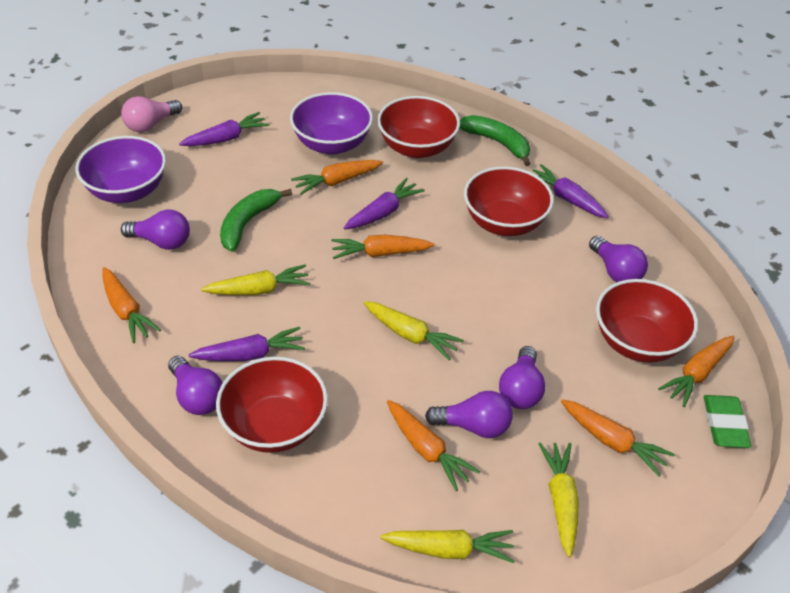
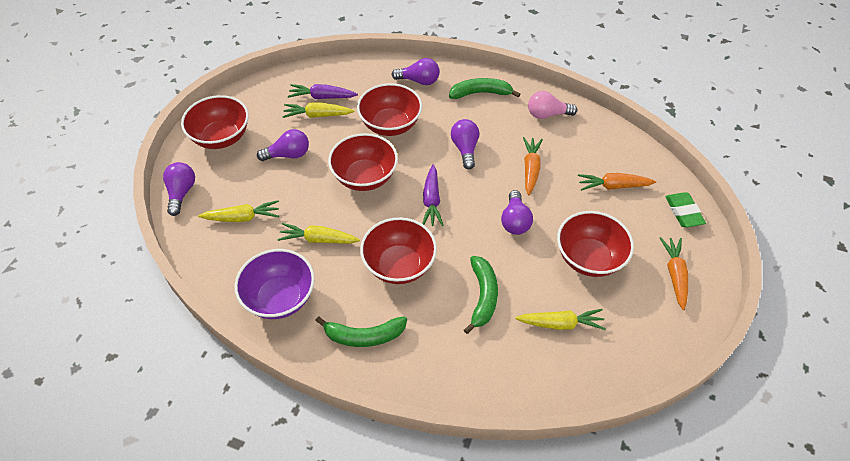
green banana: 2 -> 3
orange carrot: 6 -> 3
purple bowl: 2 -> 1
purple carrot: 4 -> 2
red bowl: 4 -> 5

